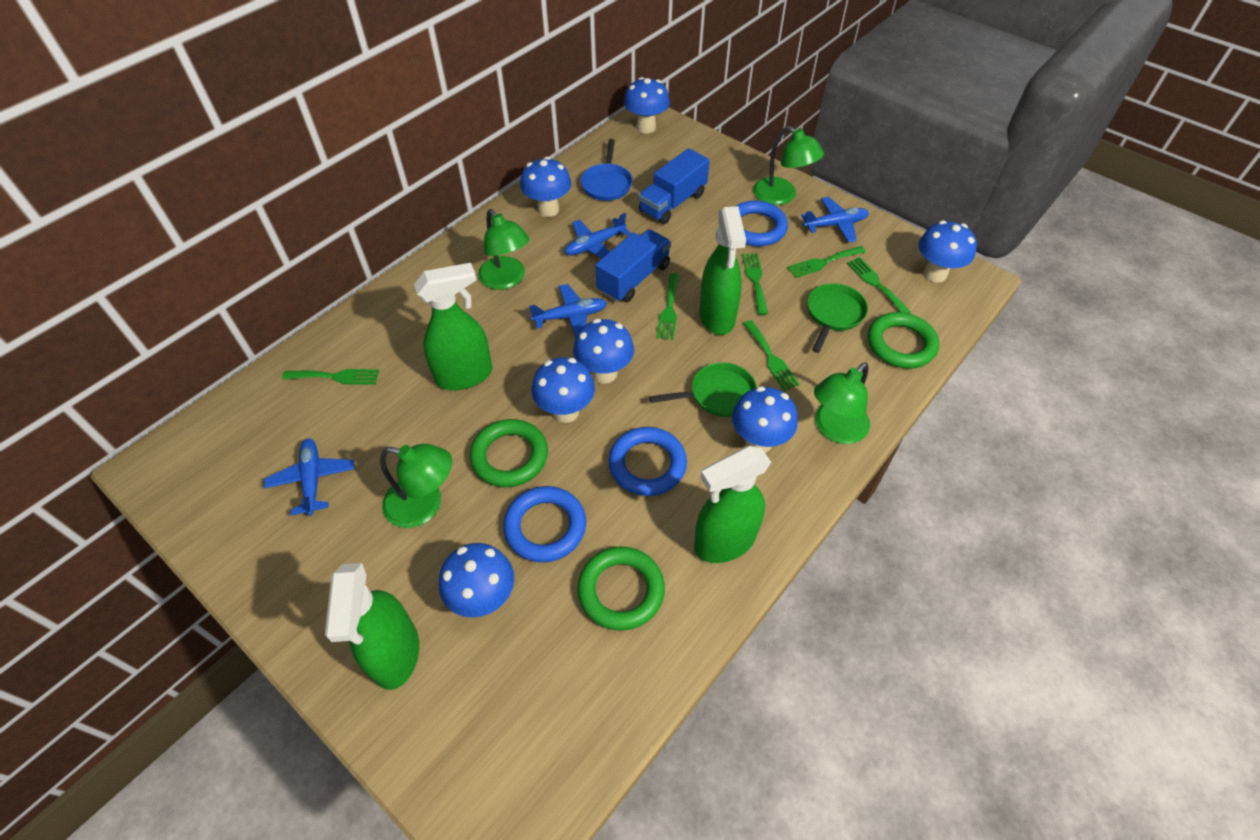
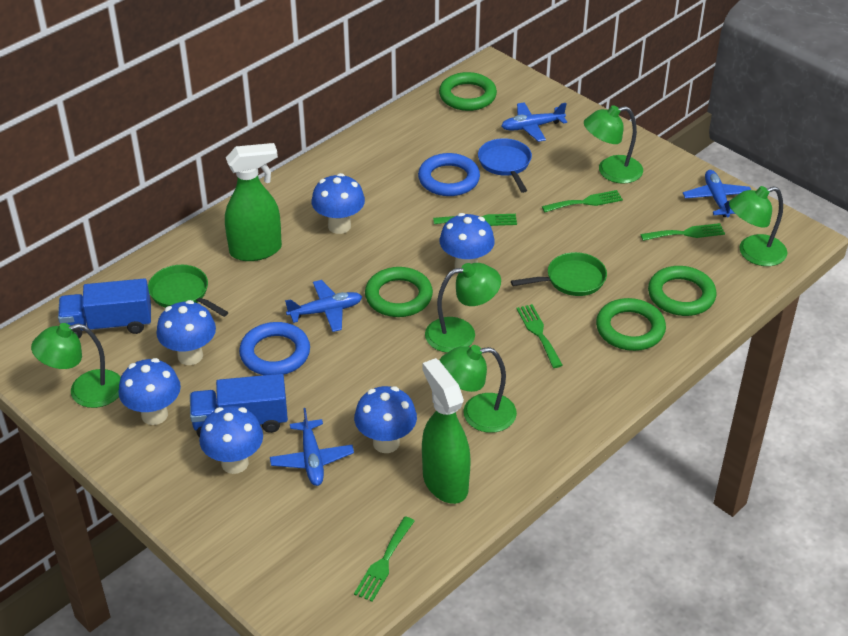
blue mushroom: 7 -> 6
blue ring: 3 -> 2
green fork: 6 -> 5
green lamp: 4 -> 5
green ring: 3 -> 4
green spray bottle: 4 -> 2

